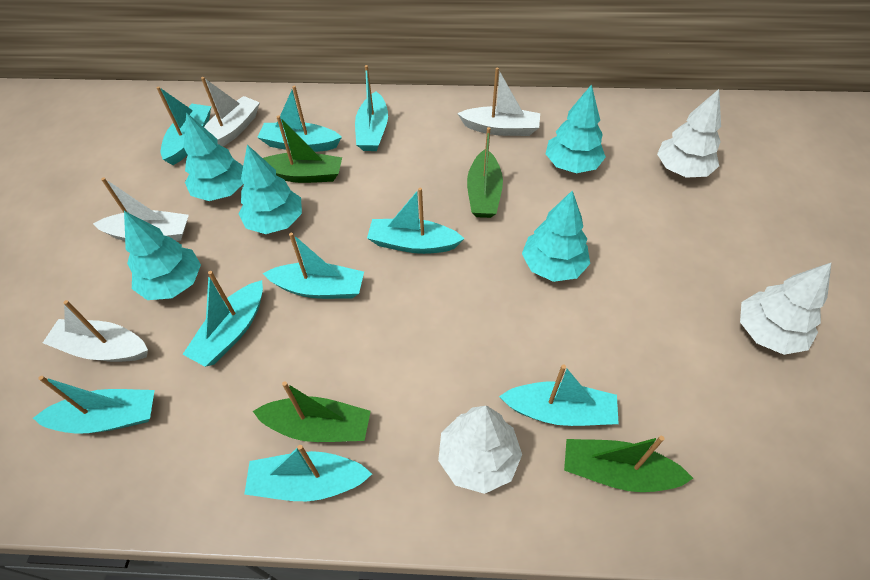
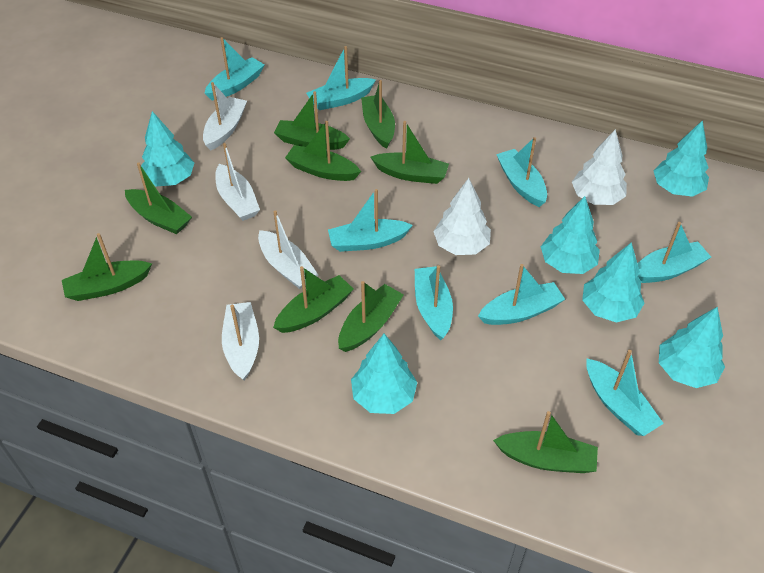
green boat: 4 -> 9
turquoise boat: 9 -> 8
turquoise tree: 5 -> 6
white tree: 3 -> 2

